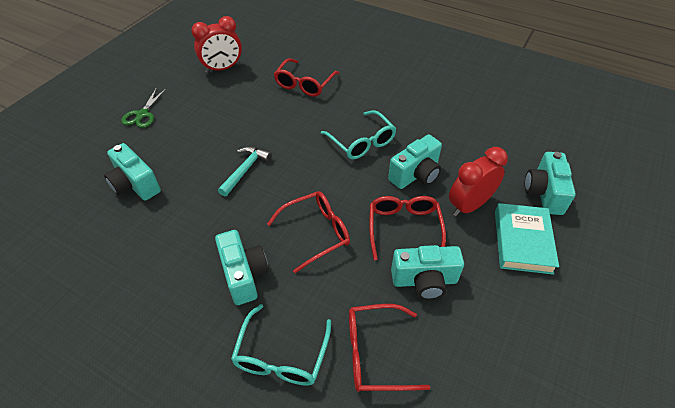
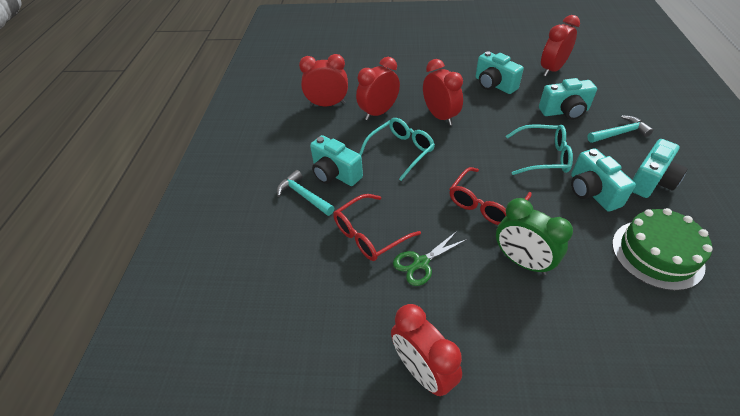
green cake: 0 -> 1
green clock: 0 -> 1
red clock: 2 -> 5
red glasses: 4 -> 2
turquoise book: 1 -> 0
turquoise hammer: 1 -> 2

